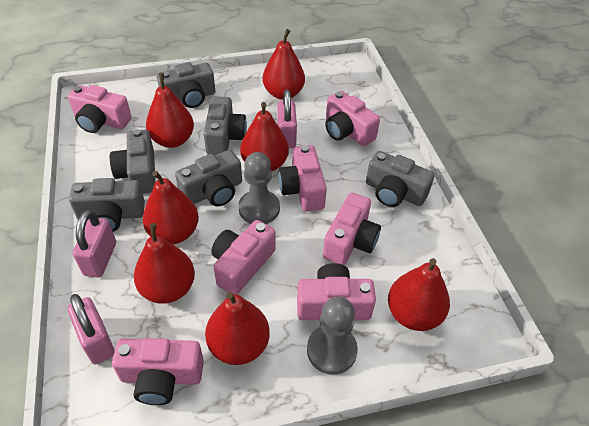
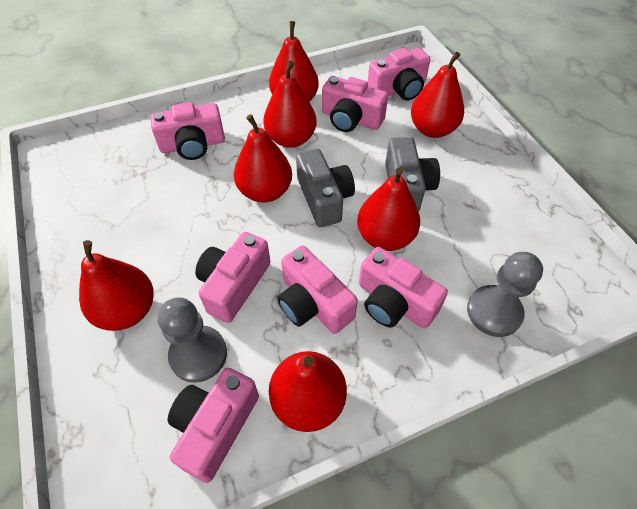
grey camera: 6 -> 2
pink padlock: 3 -> 0

